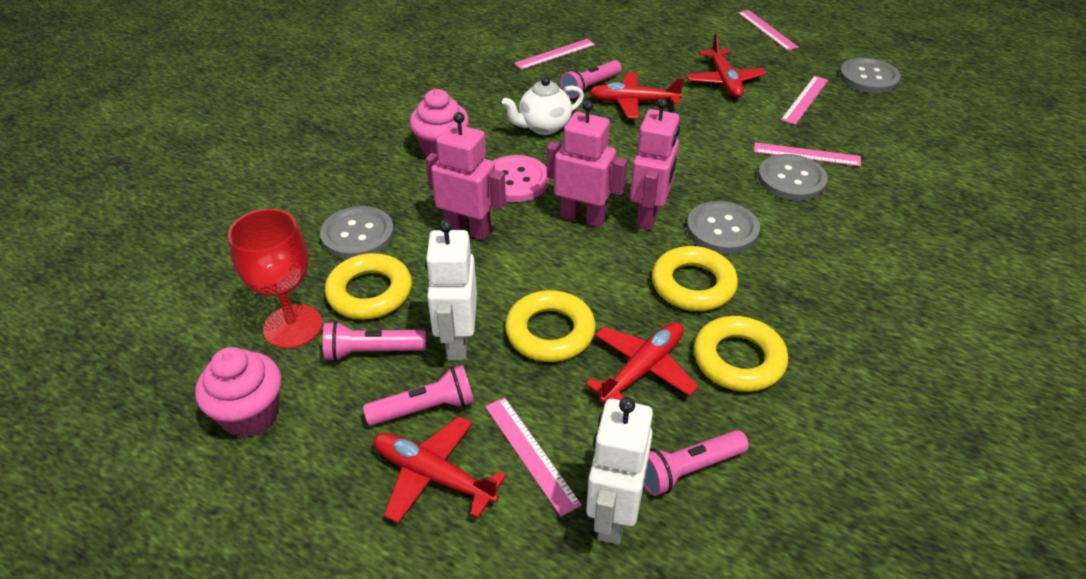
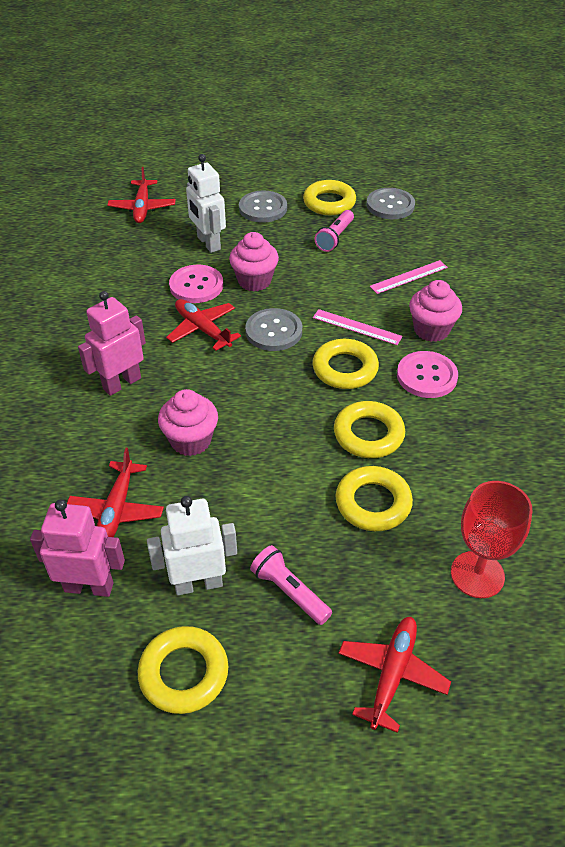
grey button: 4 -> 3
pink button: 1 -> 2
pink cupcake: 2 -> 3
pink flashlight: 4 -> 2
pink robot: 3 -> 2
pink ruler: 5 -> 2
white teapot: 1 -> 0
yellow ring: 4 -> 5

